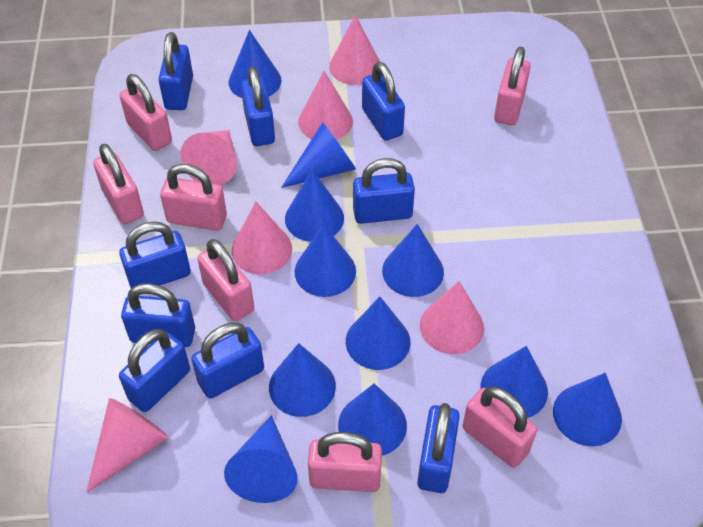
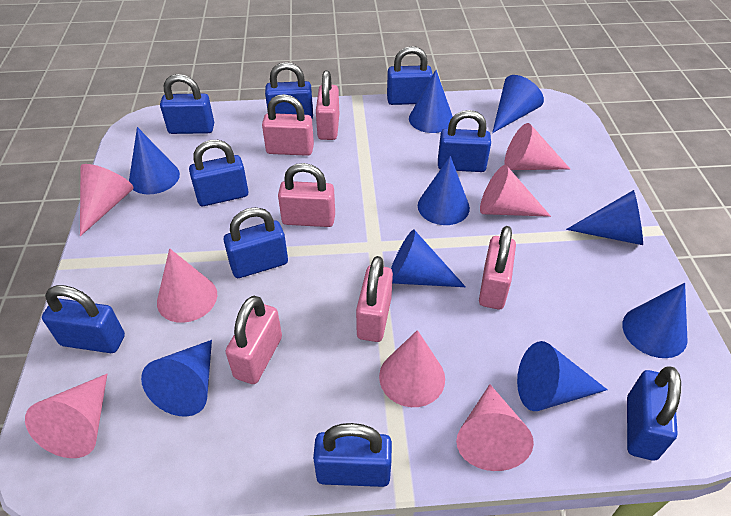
blue cone: 11 -> 9
pink cone: 6 -> 7
pink padlock: 7 -> 6

